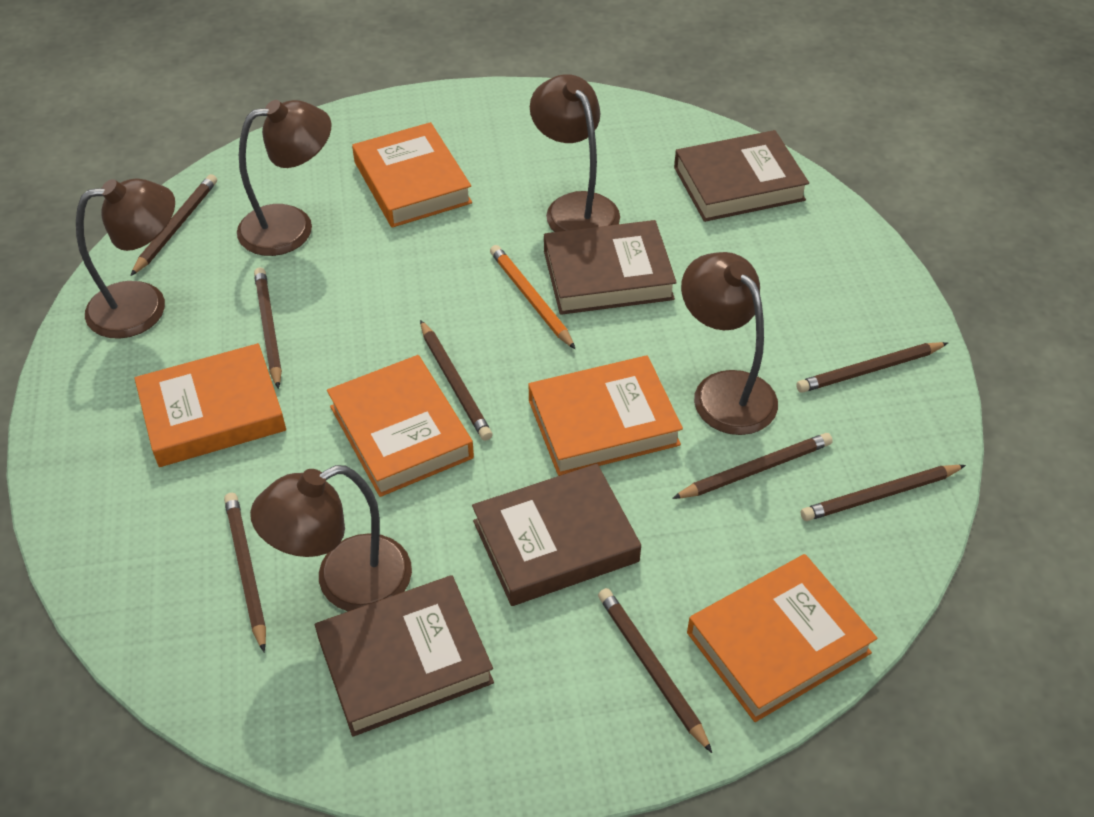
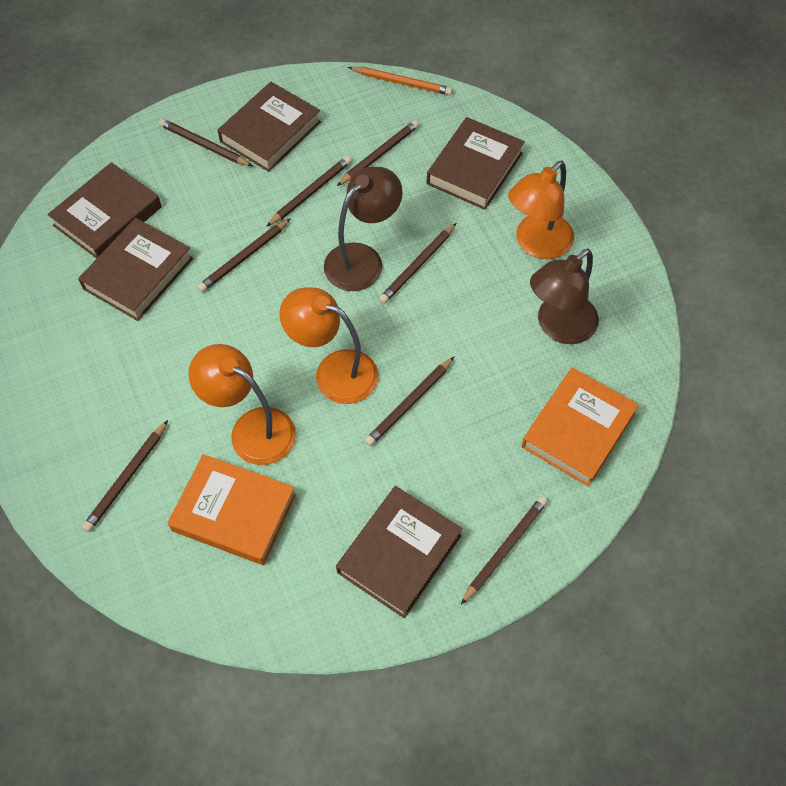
brown book: 4 -> 5
brown lamp: 5 -> 2
orange book: 5 -> 2
orange lamp: 0 -> 3

